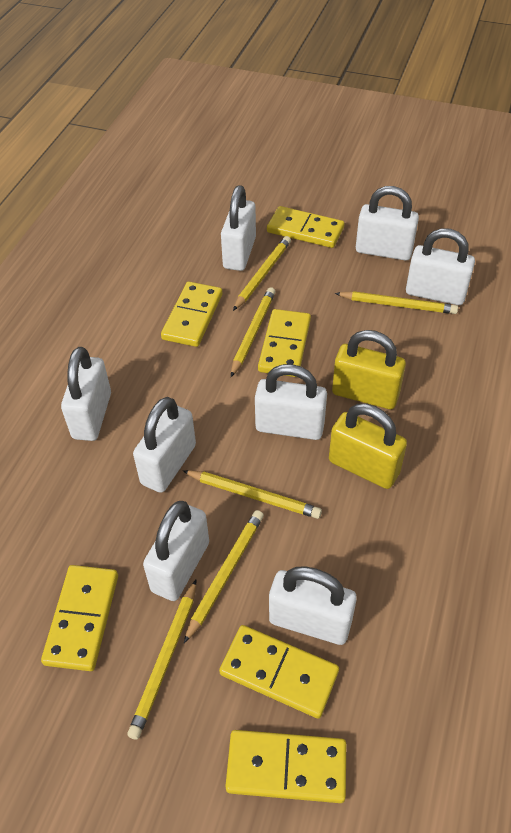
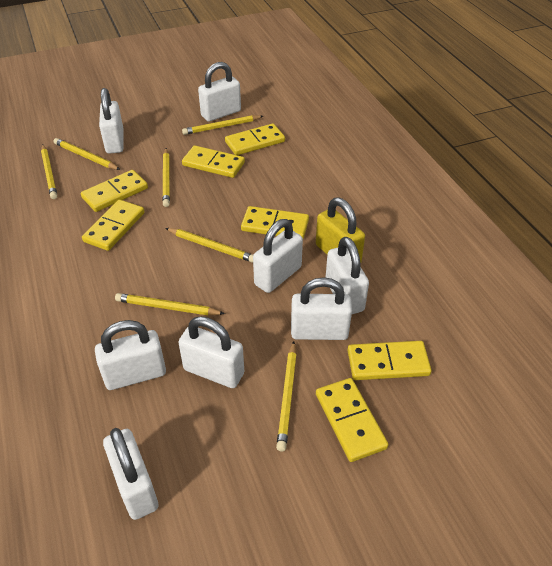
yellow domino: 6 -> 7
yellow padlock: 2 -> 1
yellow pencil: 6 -> 7

